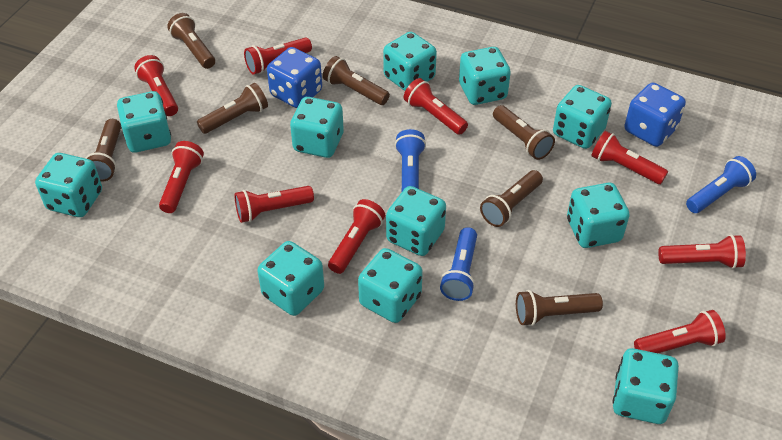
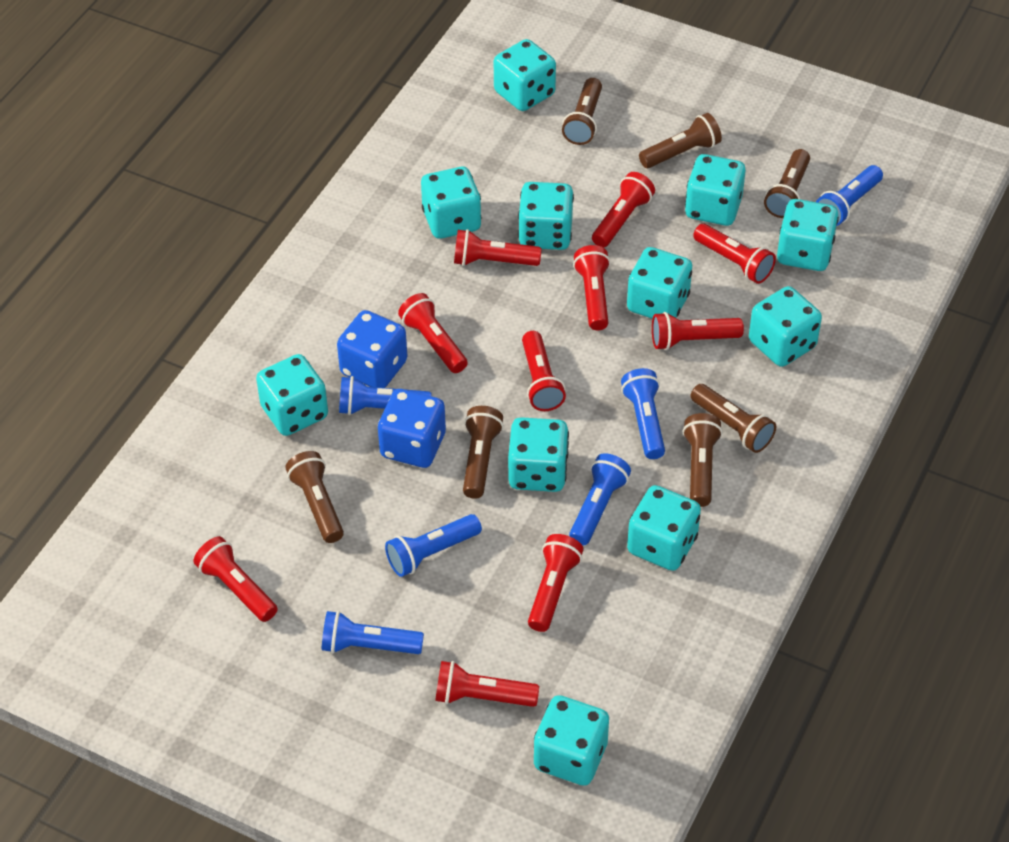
blue flashlight: 3 -> 6
red flashlight: 9 -> 10

